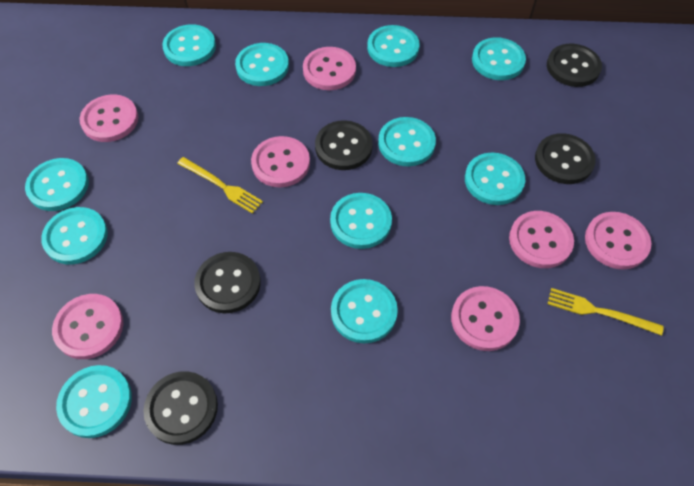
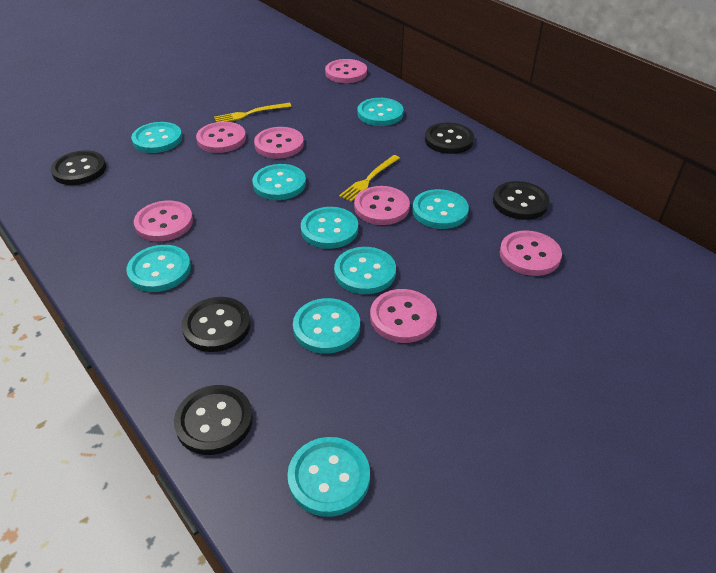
turquoise button: 11 -> 9

